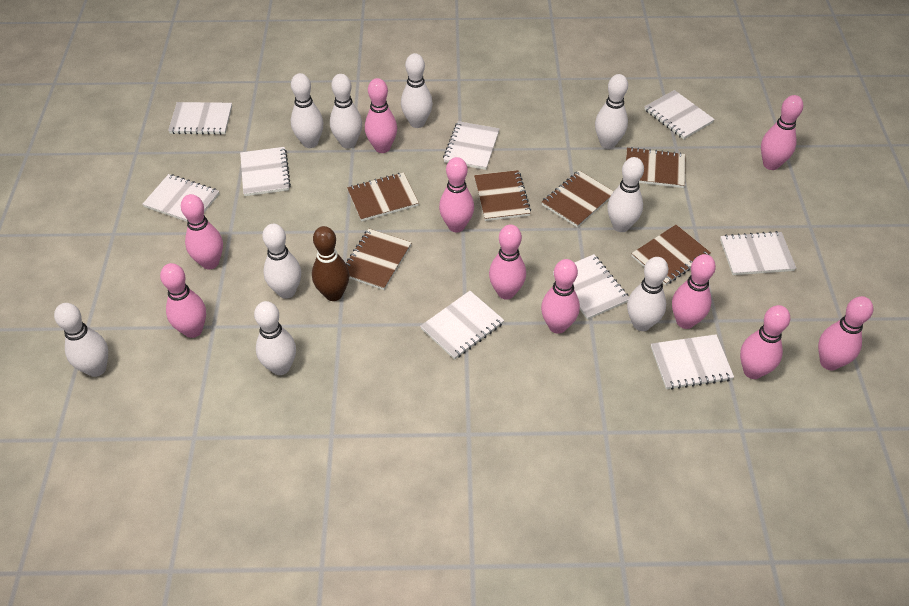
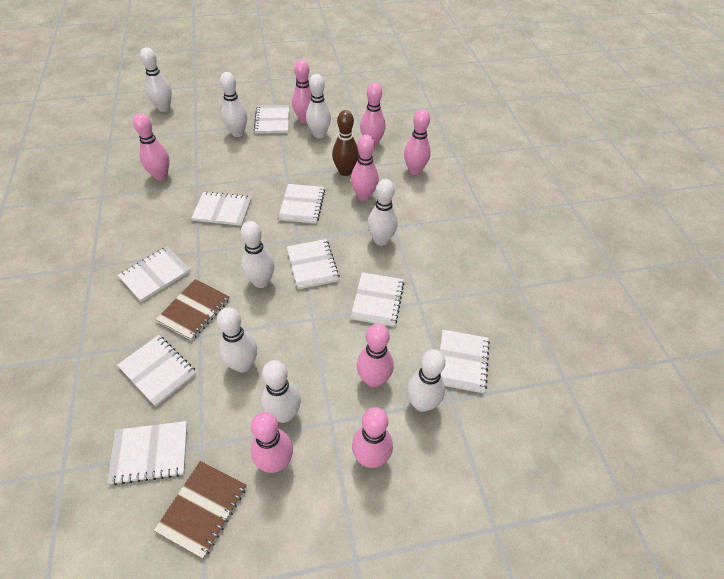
brown notebook: 6 -> 2
pink bowling pin: 10 -> 8
white bowling pin: 9 -> 8

